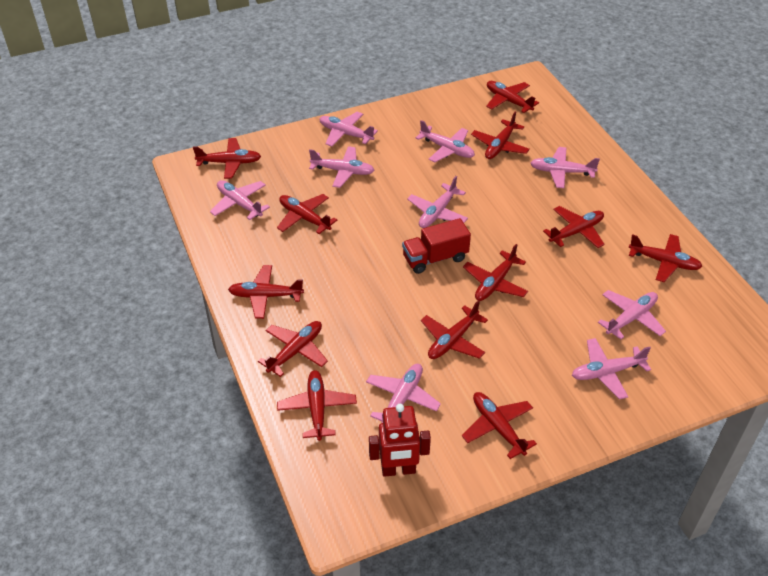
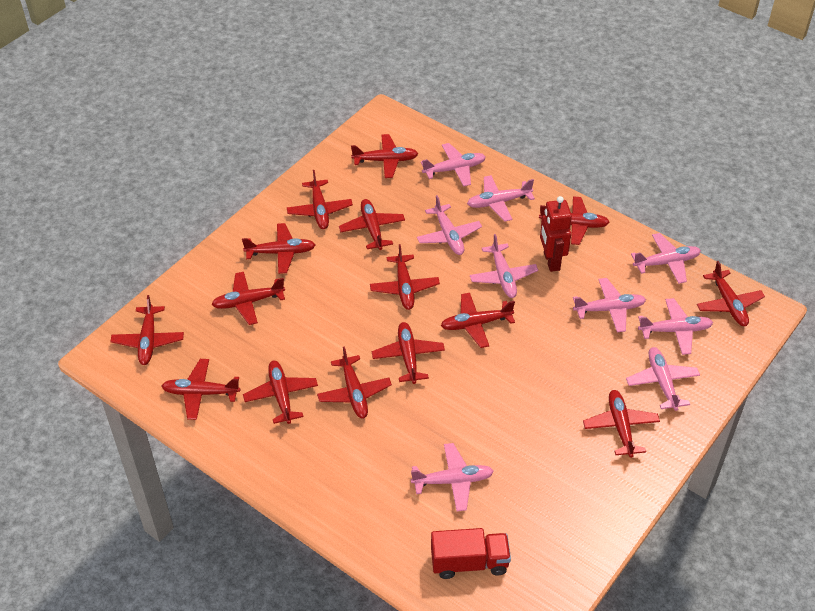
red plane: 12 -> 15

